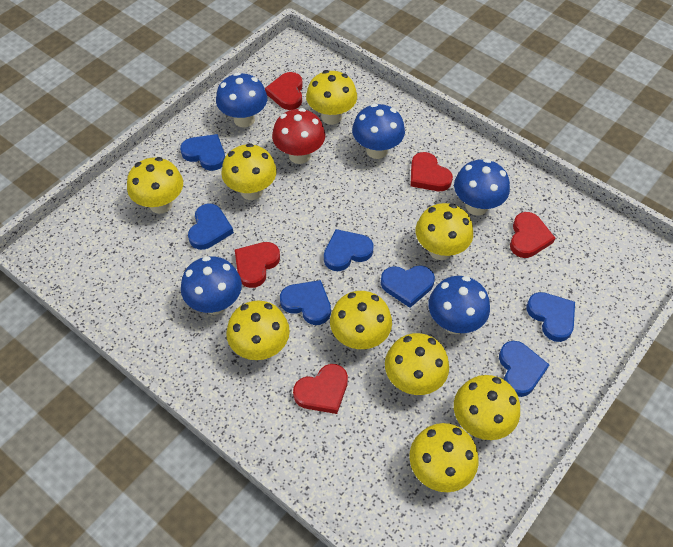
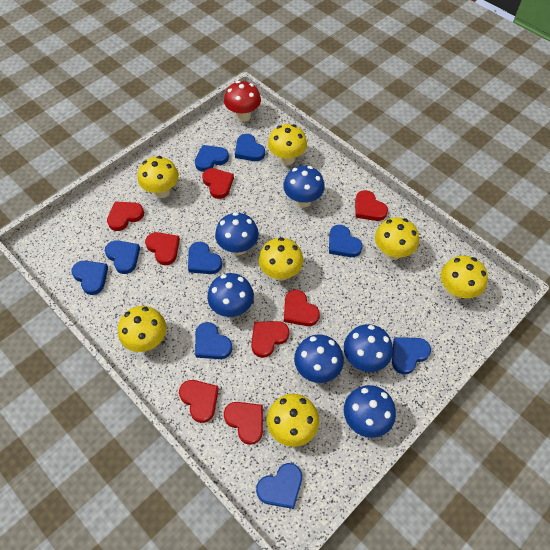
blue heart: 7 -> 9
blue mushroom: 5 -> 6
red heart: 5 -> 8
yellow mushroom: 9 -> 7

